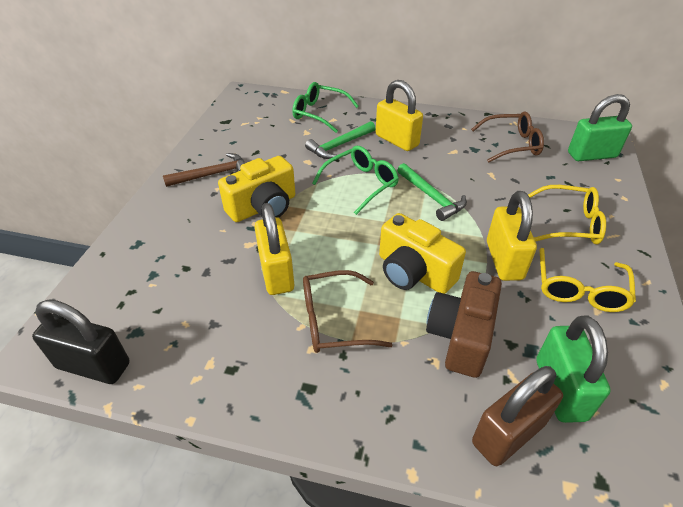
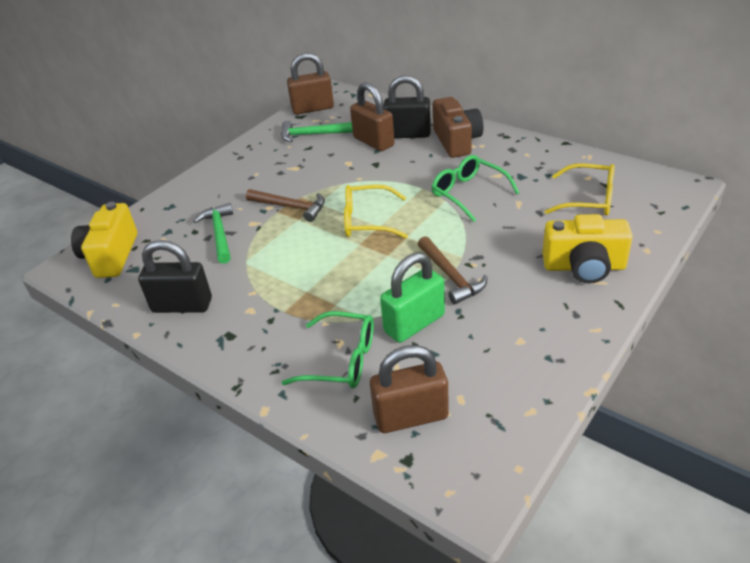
black padlock: 1 -> 2
brown glasses: 2 -> 0
brown hammer: 1 -> 2
brown padlock: 1 -> 3
green padlock: 2 -> 1
yellow padlock: 3 -> 0

